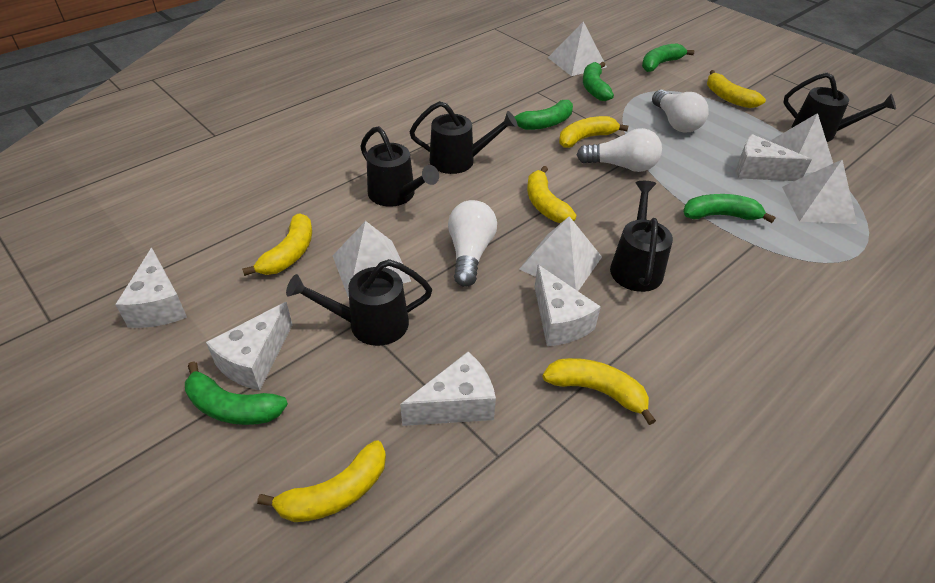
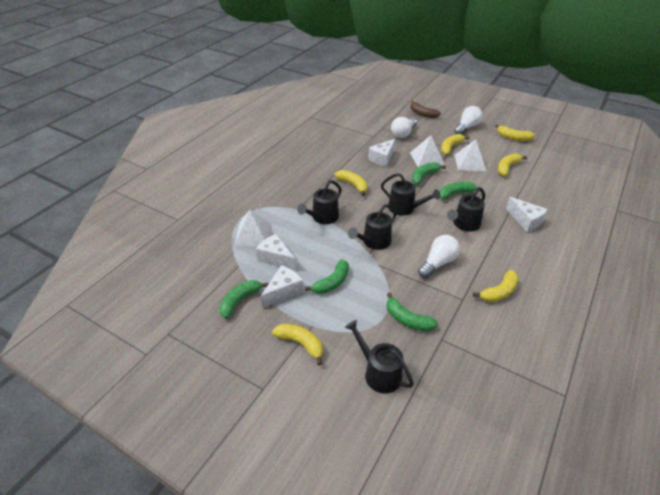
brown banana: 0 -> 1
white cheese: 5 -> 4
white pyramid: 5 -> 3

